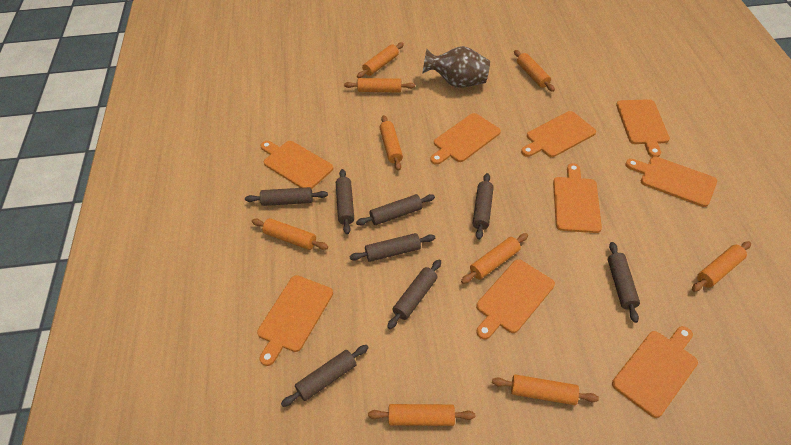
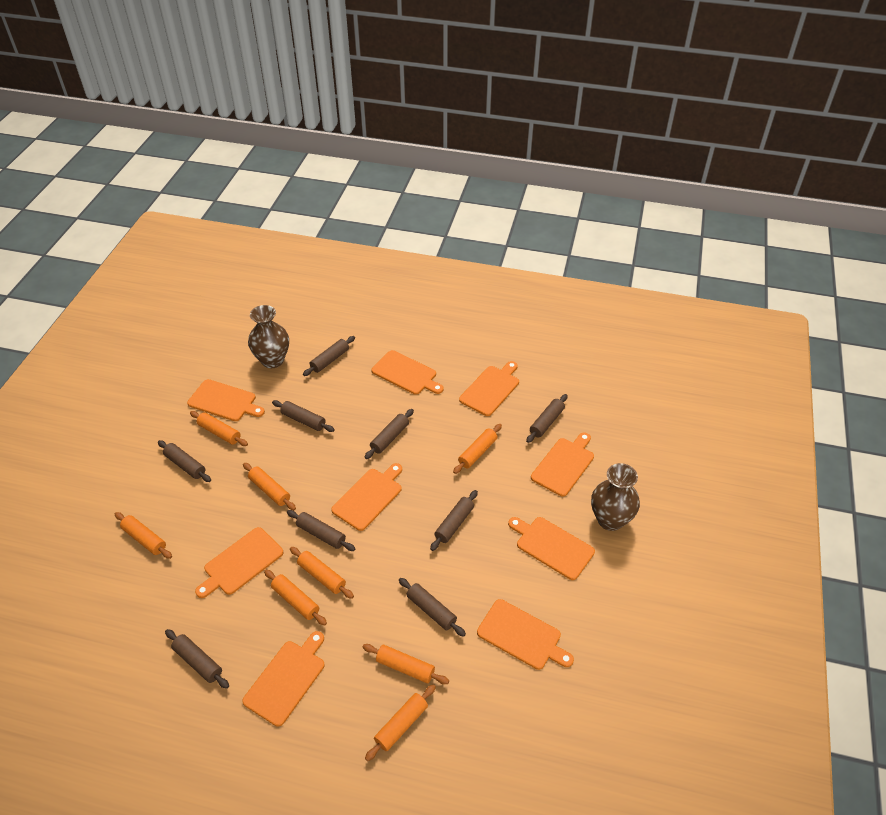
brown rolling pin: 8 -> 9
brown vase: 1 -> 2
orange rolling pin: 9 -> 8

